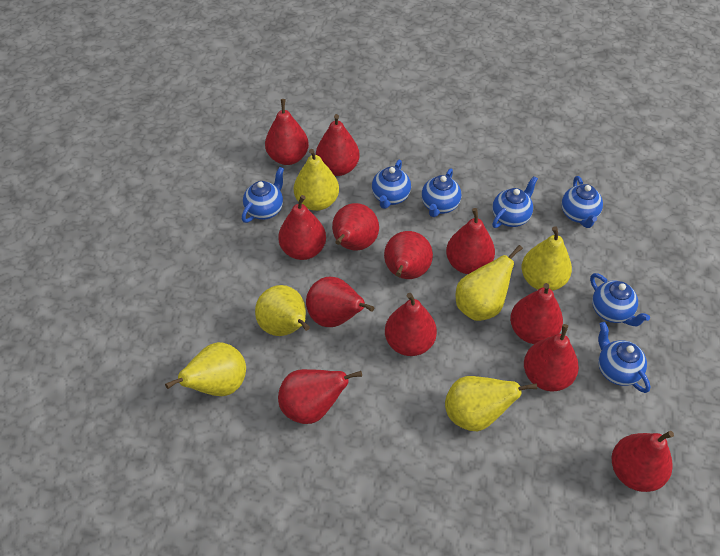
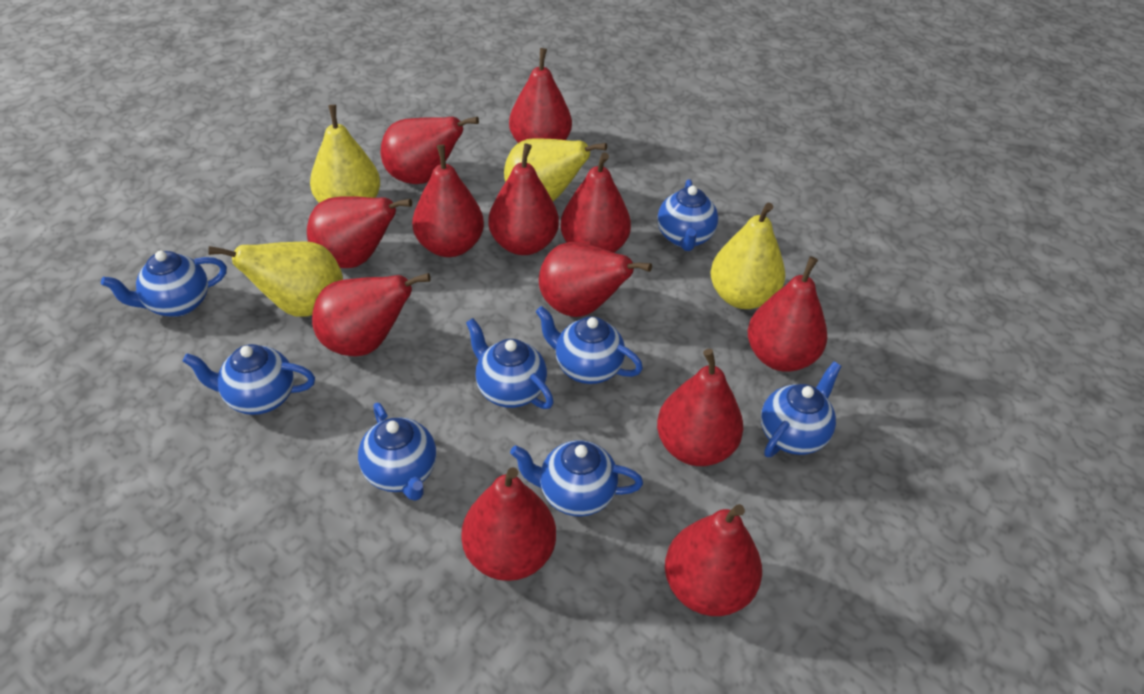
blue teapot: 7 -> 8
yellow pear: 6 -> 4

